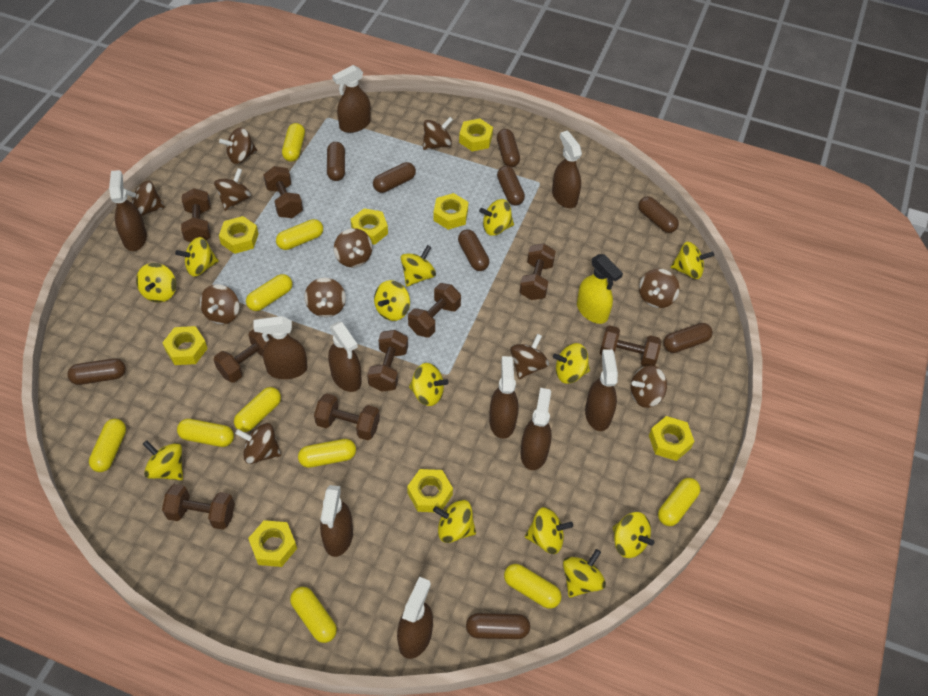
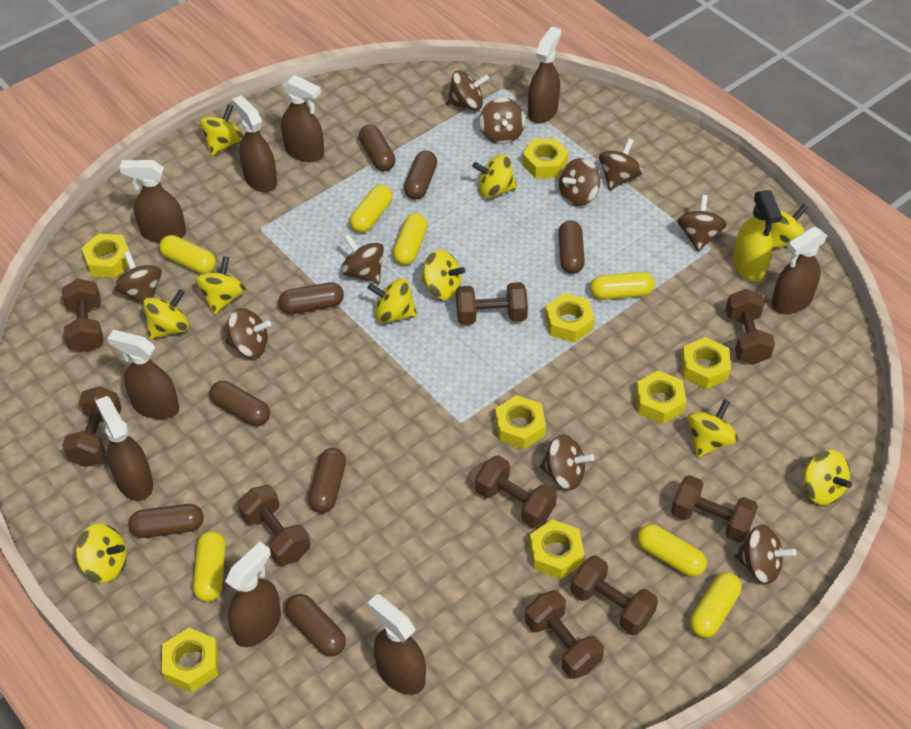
brown capsule: 9 -> 8
brown spinning top: 11 -> 10
brown spray bottle: 10 -> 9
yellow capsule: 10 -> 7
yellow spinning top: 13 -> 10

